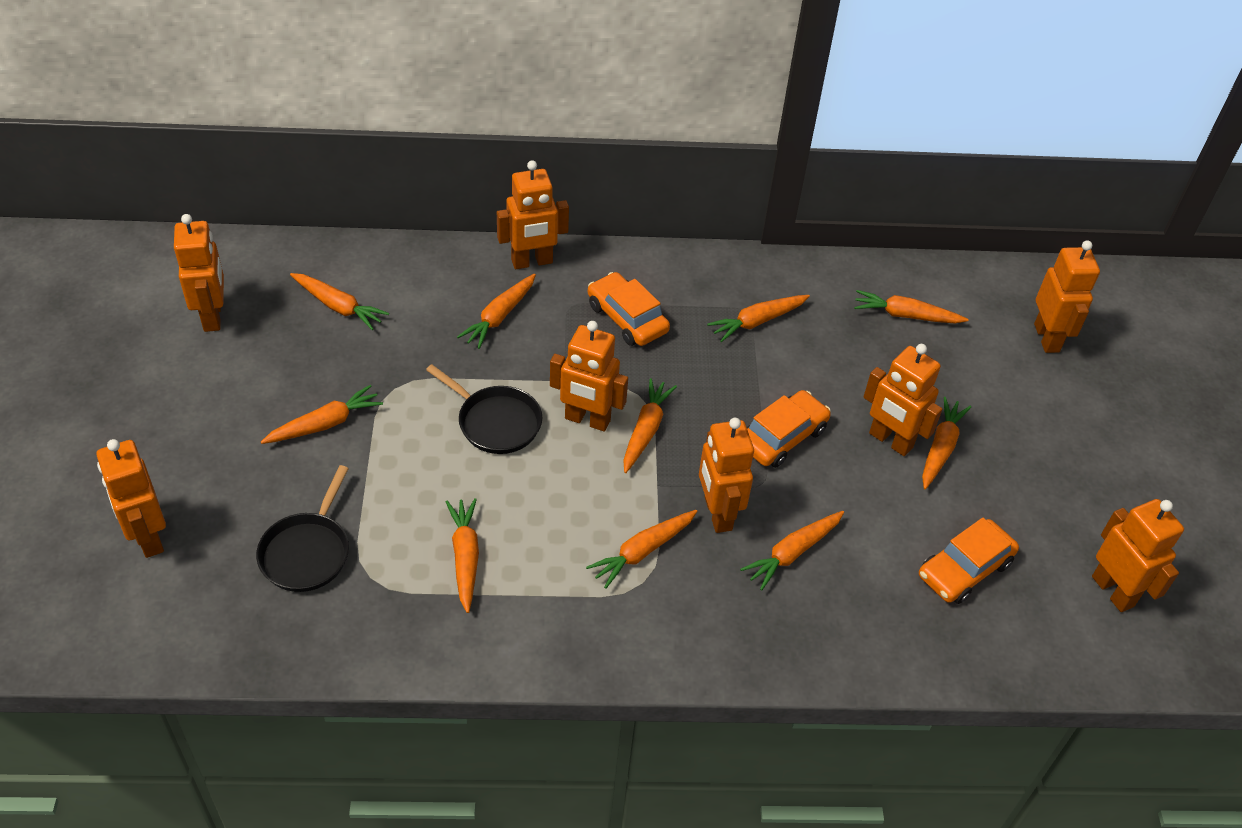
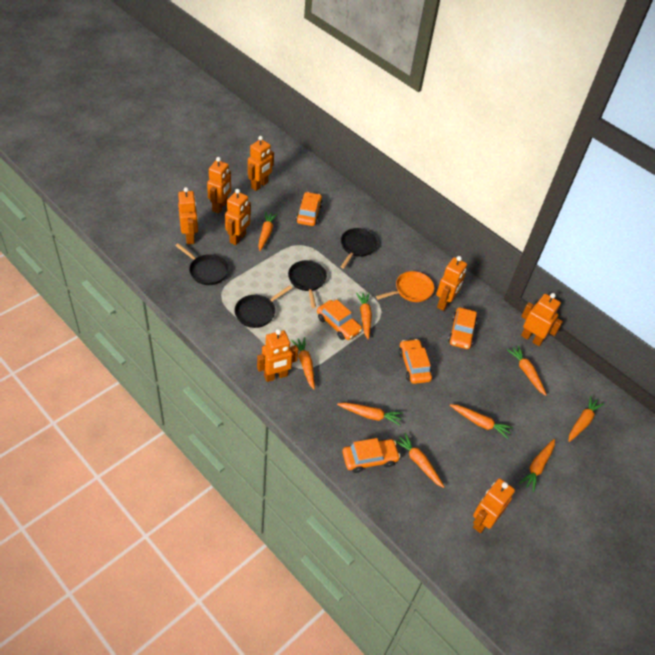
black pan: 2 -> 4
orange car: 3 -> 5
orange carrot: 10 -> 9
orange pan: 0 -> 1

